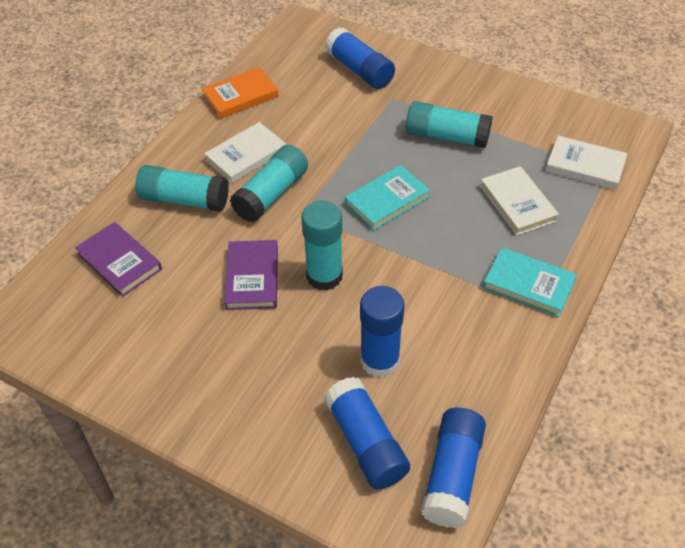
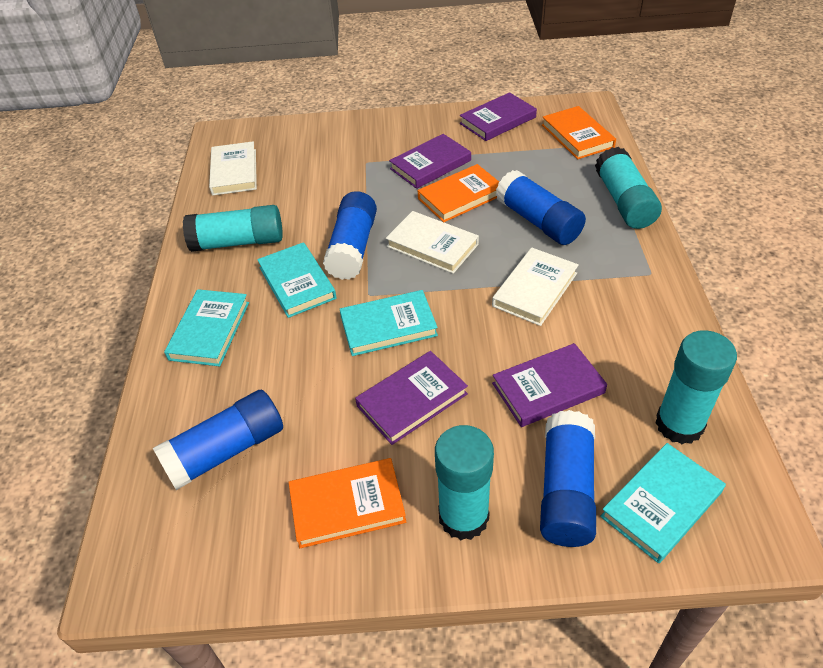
orange book: 1 -> 3
purple book: 2 -> 4
turquoise book: 2 -> 4

